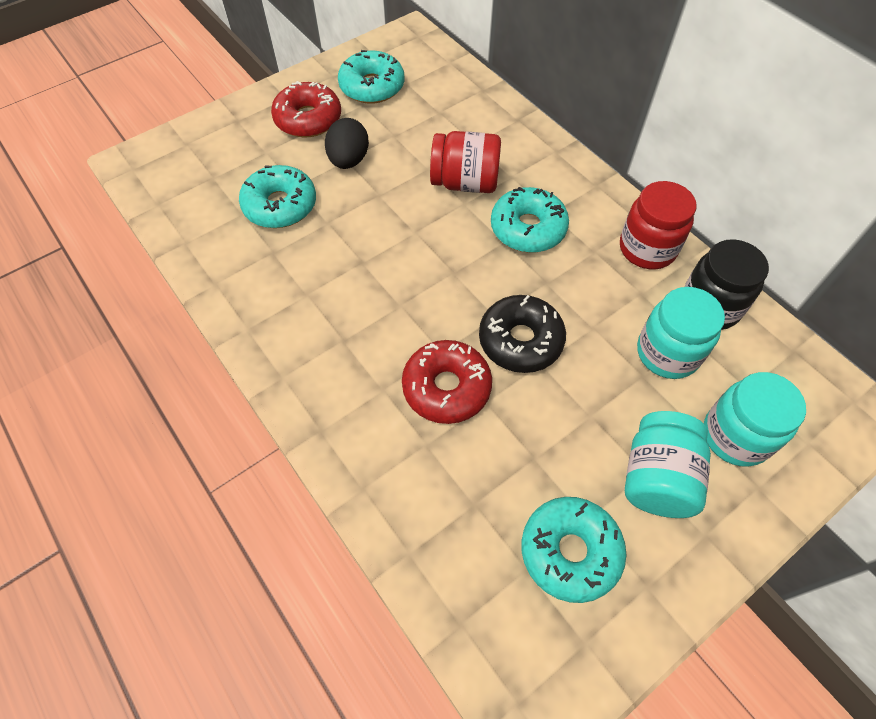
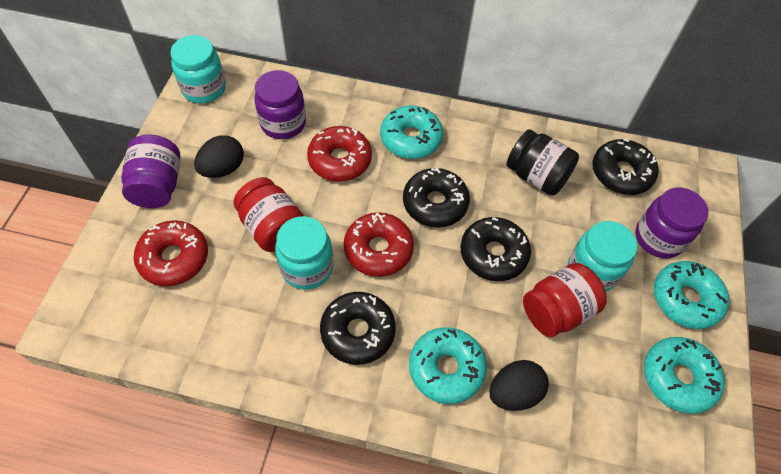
black donut: 1 -> 4
black egg: 1 -> 2
purple jar: 0 -> 3
red donut: 2 -> 3

